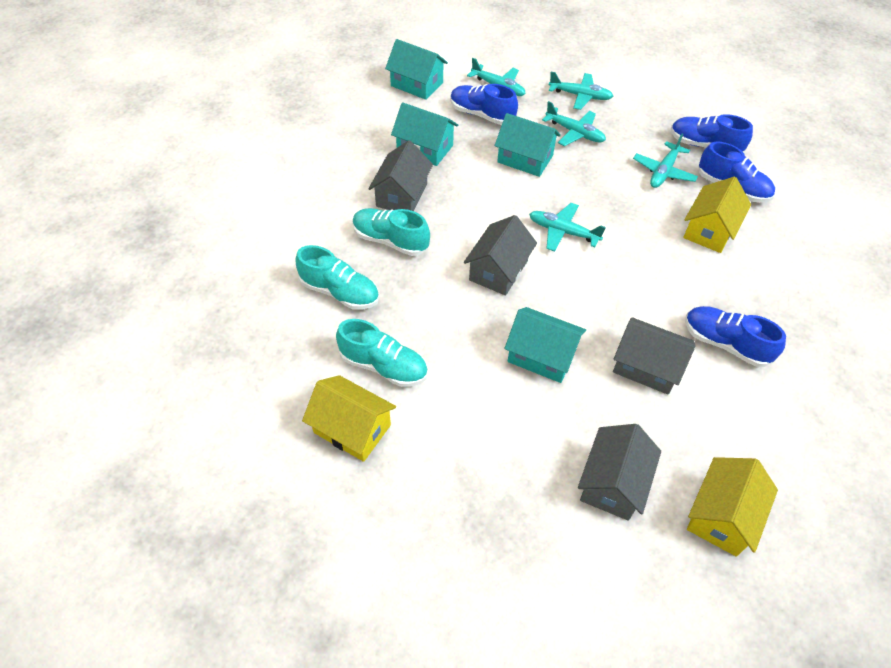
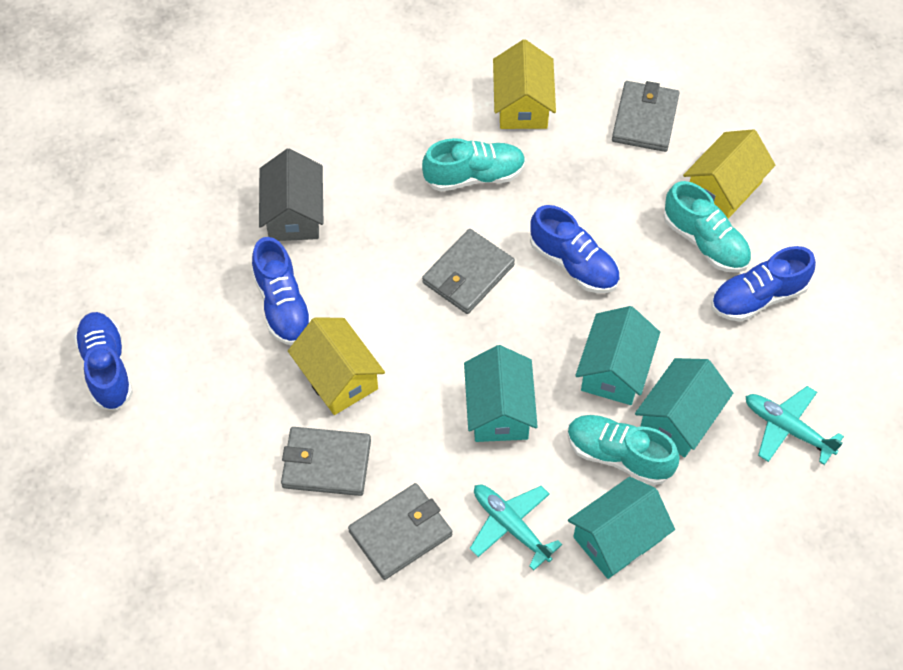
grey house: 4 -> 1
grey wallet: 0 -> 4
turquoise plane: 5 -> 2

